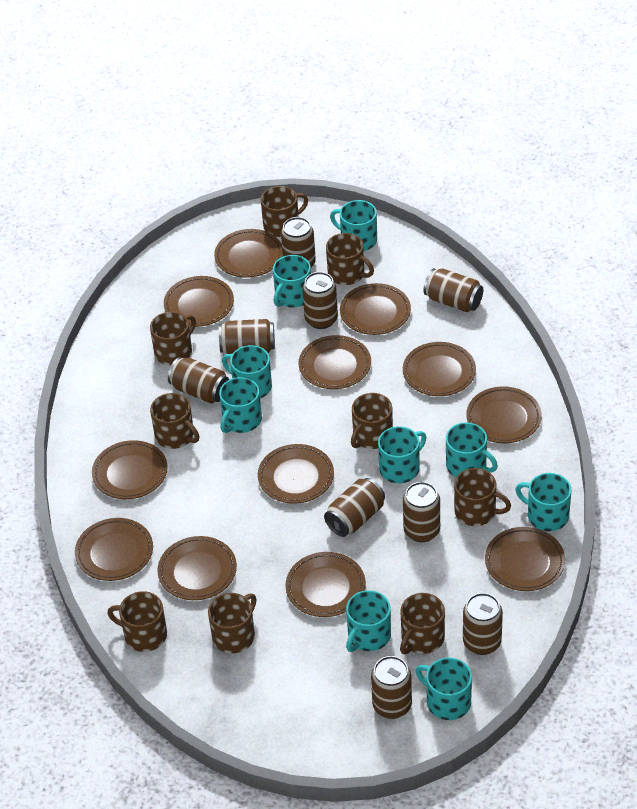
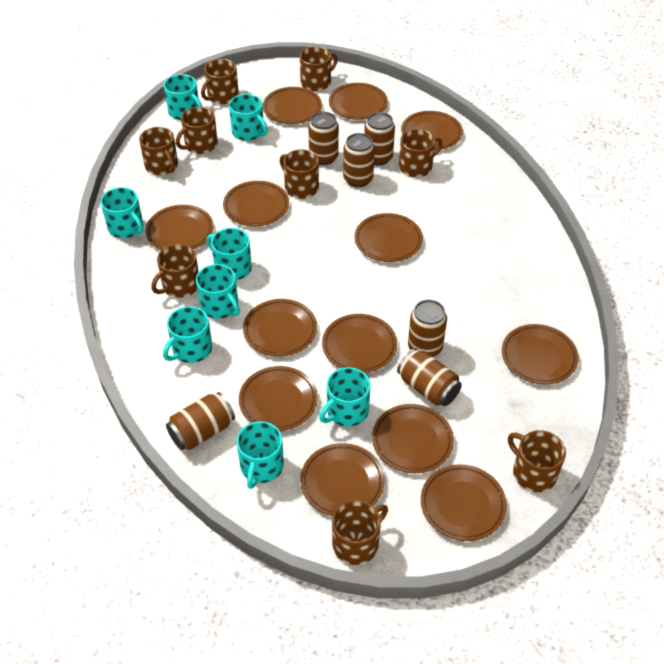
brown can: 9 -> 6
brown plate: 12 -> 13
turquoise mug: 9 -> 8

